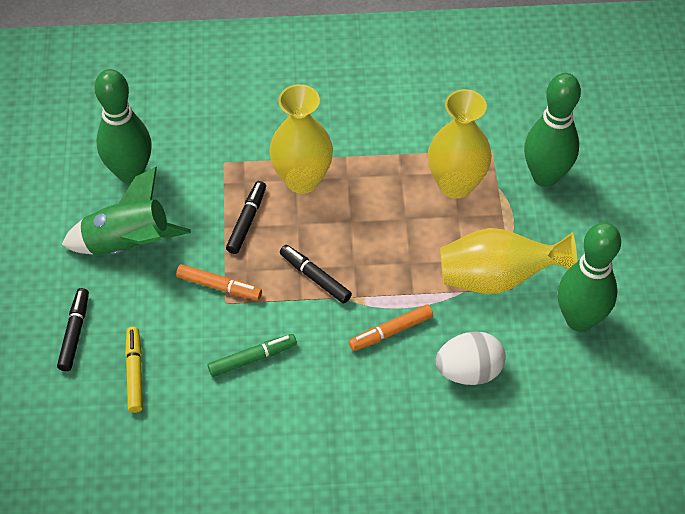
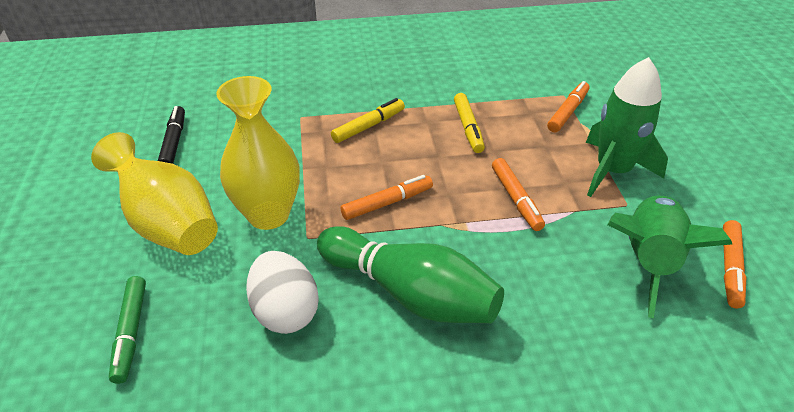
black marker: 3 -> 1
green bowling pin: 3 -> 1
green rocket: 1 -> 2
orange marker: 2 -> 4
yellow marker: 1 -> 2
yellow vase: 3 -> 2

